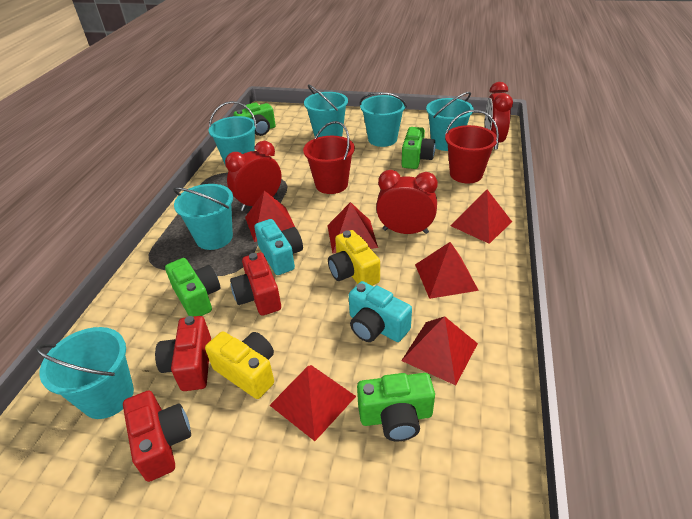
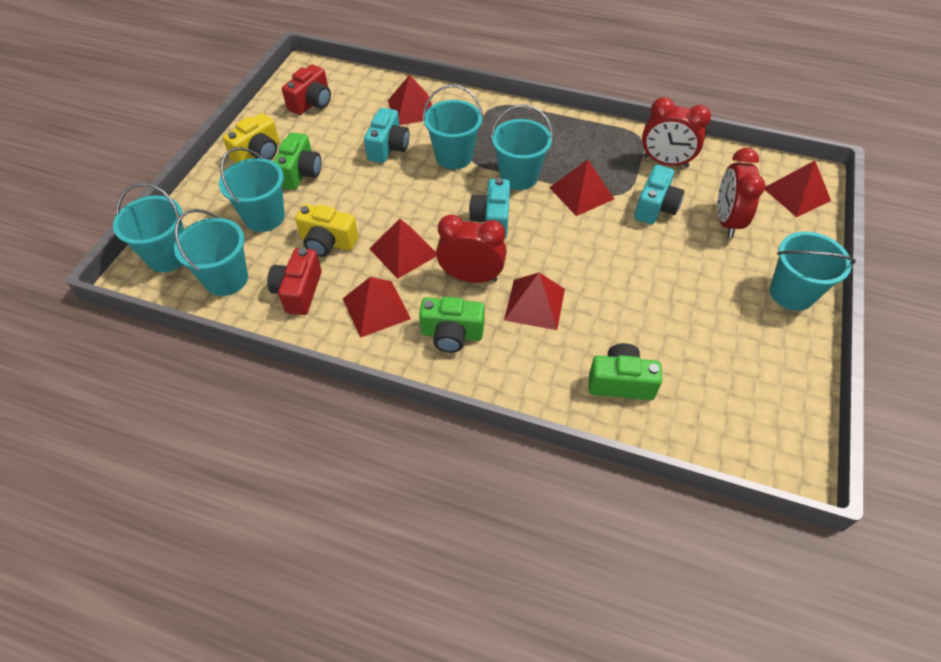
green camera: 4 -> 3
red bucket: 2 -> 0
red camera: 3 -> 2
turquoise camera: 2 -> 3

